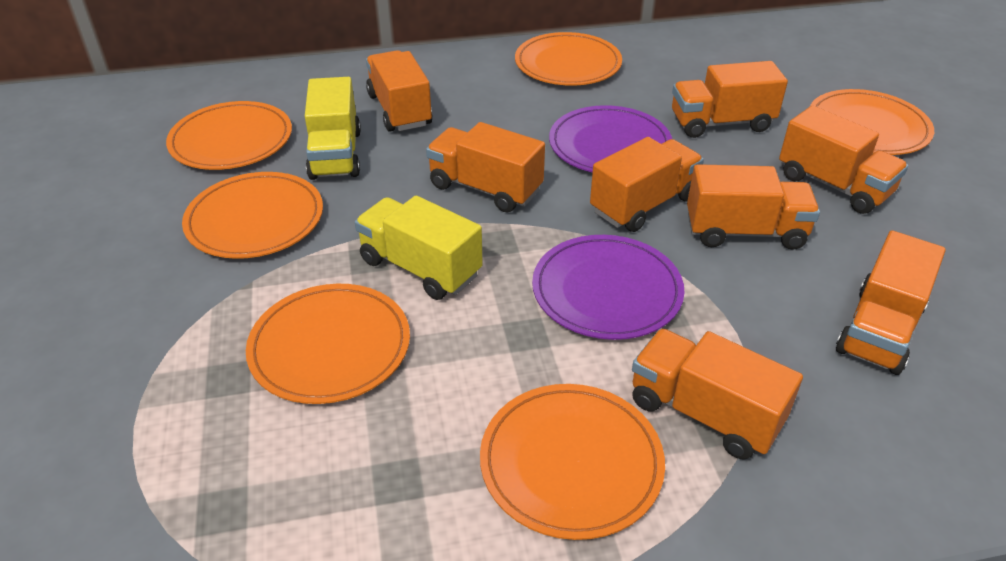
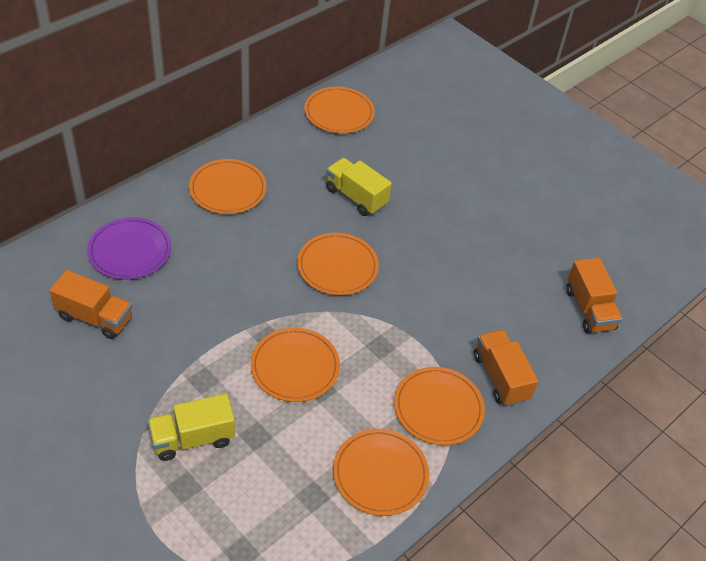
orange truck: 8 -> 3
purple plate: 2 -> 1

